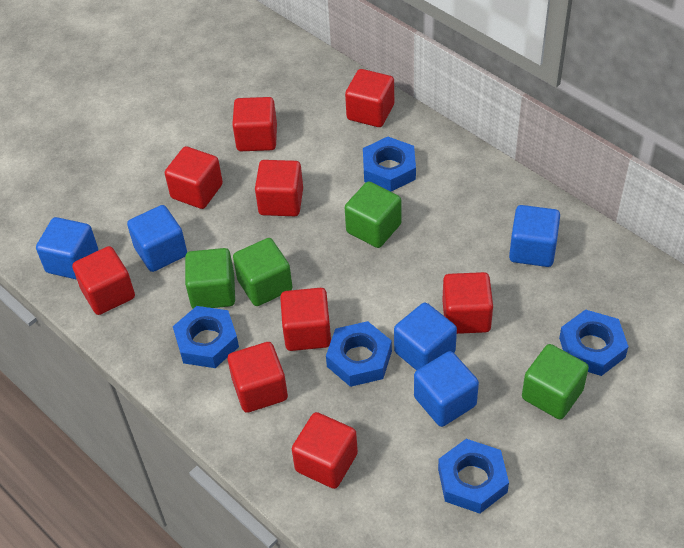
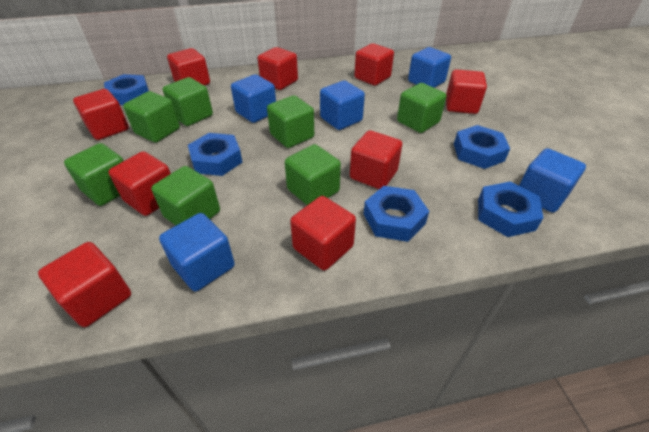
green cube: 4 -> 7

